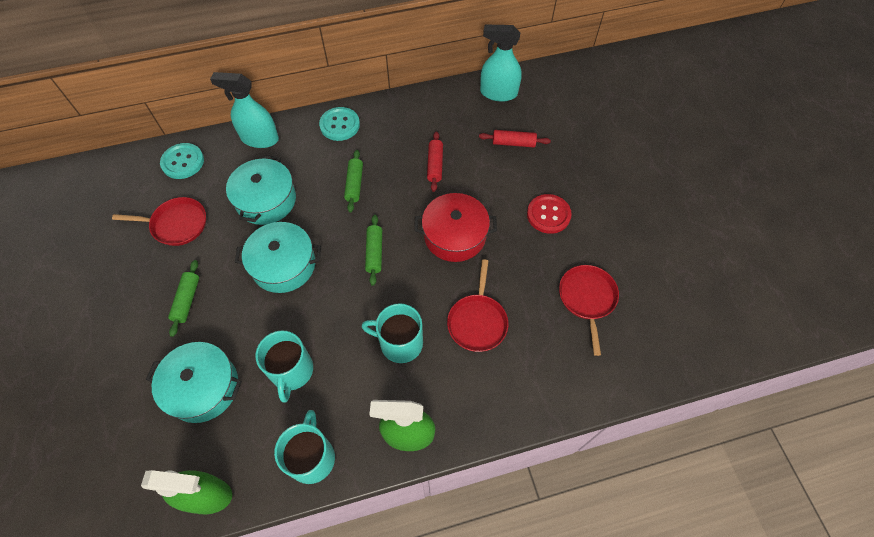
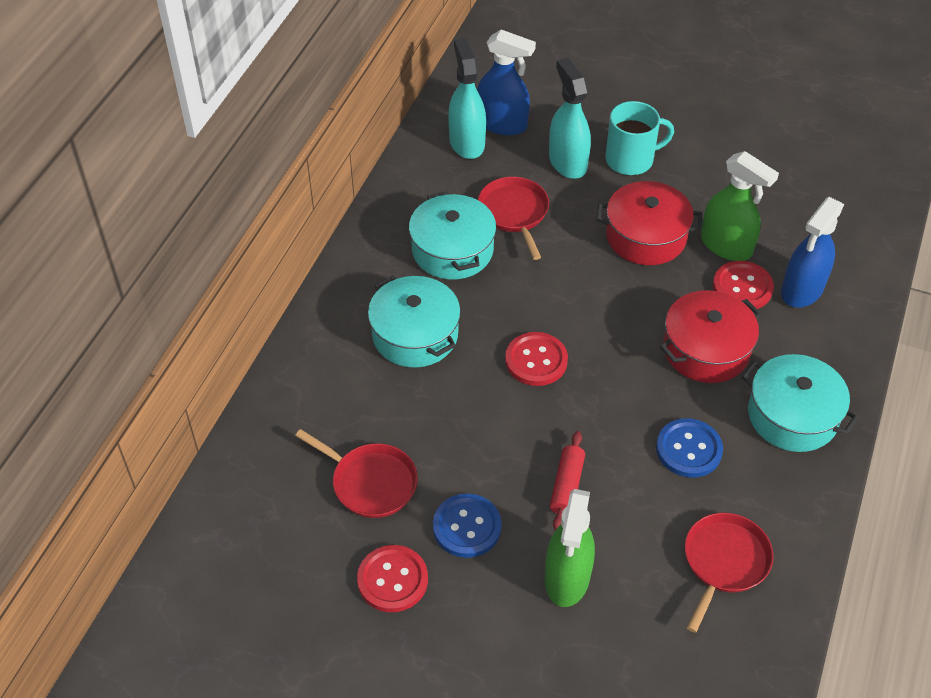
blue button: 0 -> 2
blue spray bottle: 0 -> 2
green rolling pin: 3 -> 0
red button: 1 -> 3
red pot: 1 -> 2
red rolling pin: 2 -> 1
turquoise button: 2 -> 0
turquoise mug: 3 -> 1

